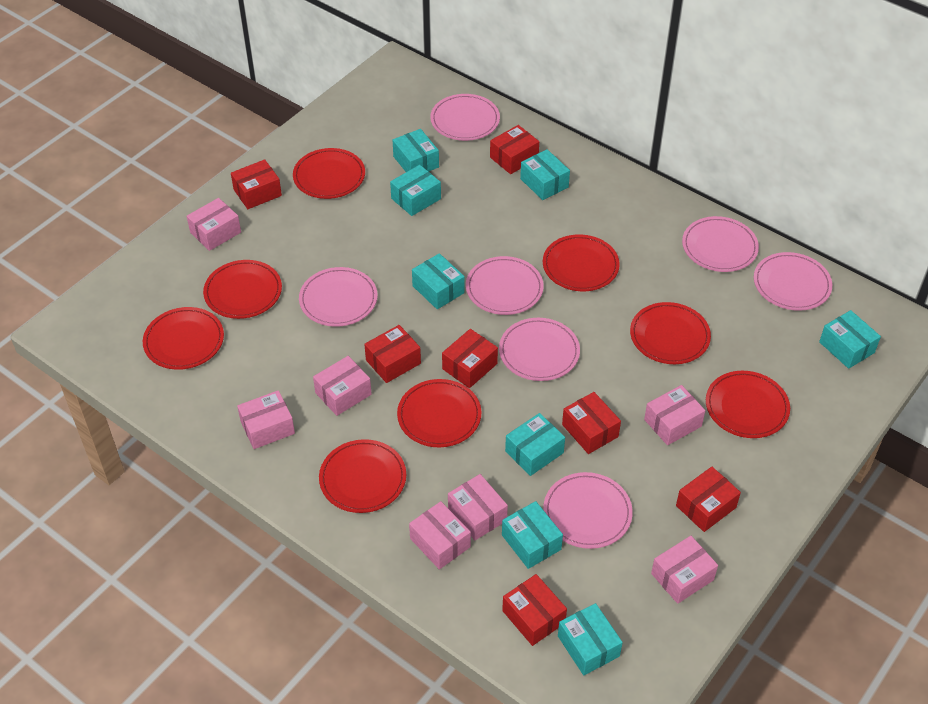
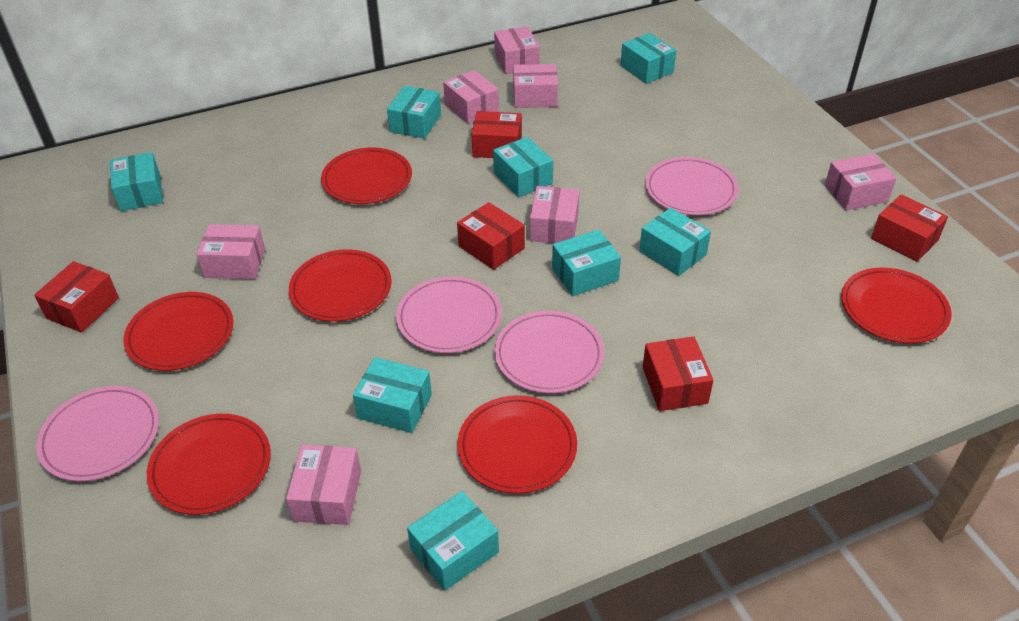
pink plate: 7 -> 4
red box: 7 -> 5
red plate: 8 -> 6

